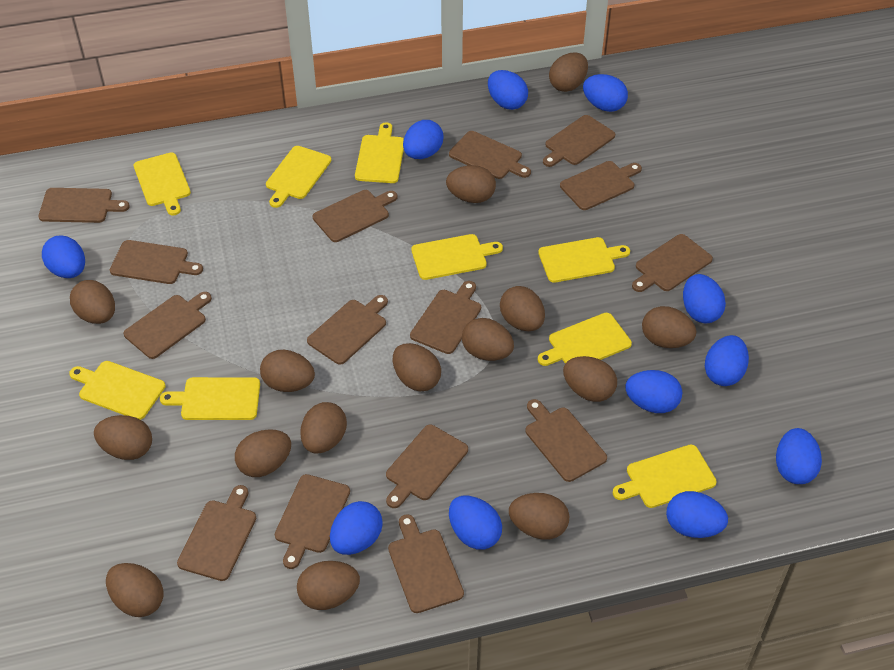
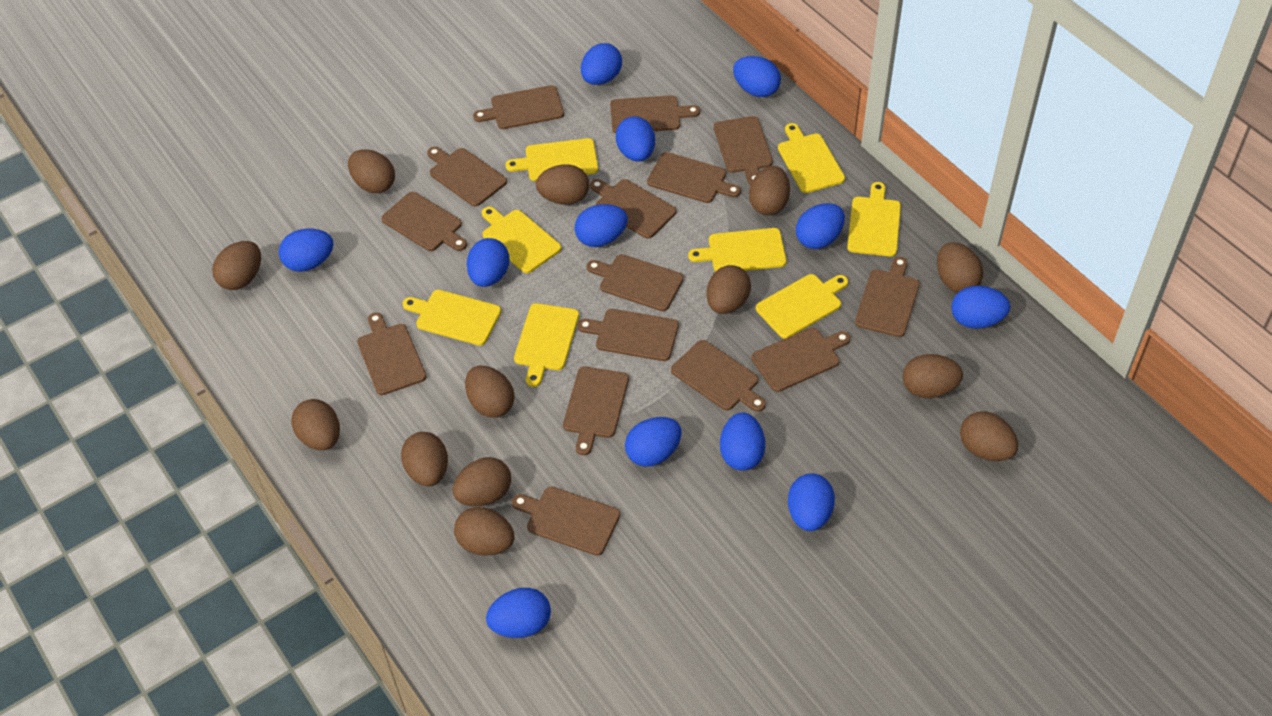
blue egg: 11 -> 12
brown egg: 15 -> 13
yellow cutting board: 9 -> 8

